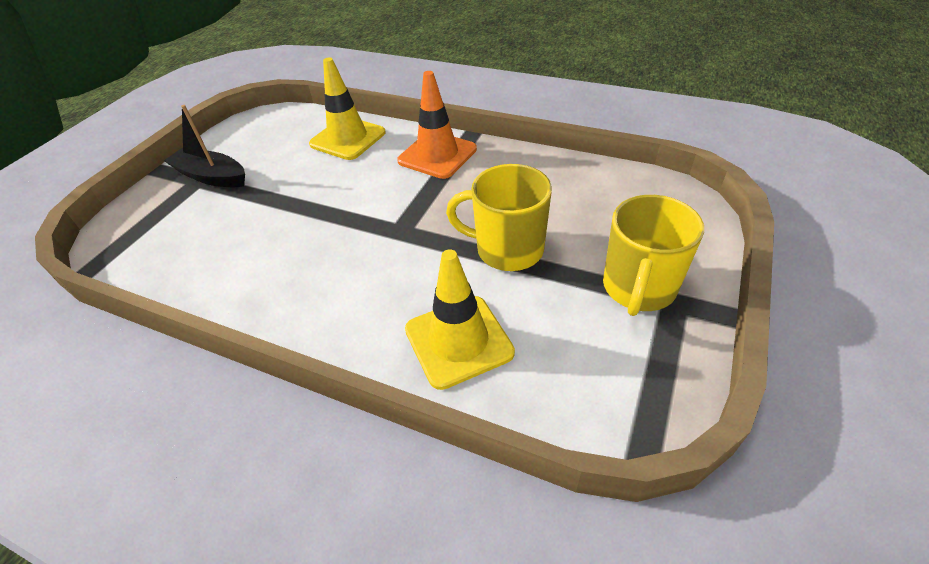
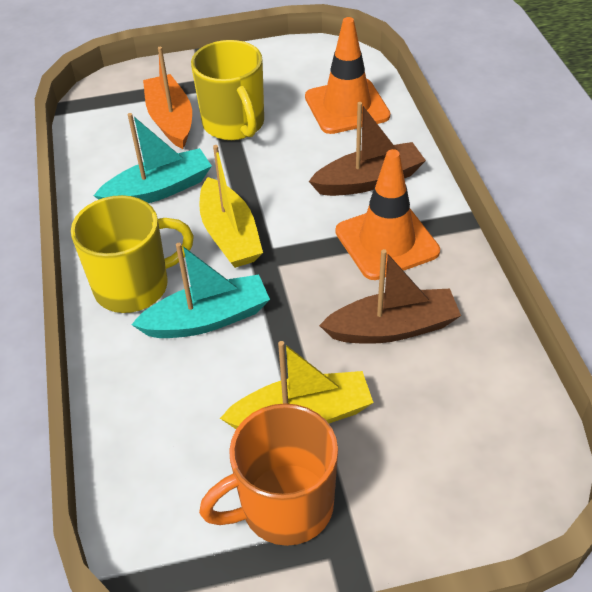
black boat: 1 -> 0
brown boat: 0 -> 2
orange boat: 0 -> 1
orange mug: 0 -> 1
orange traffic cone: 1 -> 2
turquoise boat: 0 -> 2
yellow boat: 0 -> 2
yellow traffic cone: 2 -> 0

